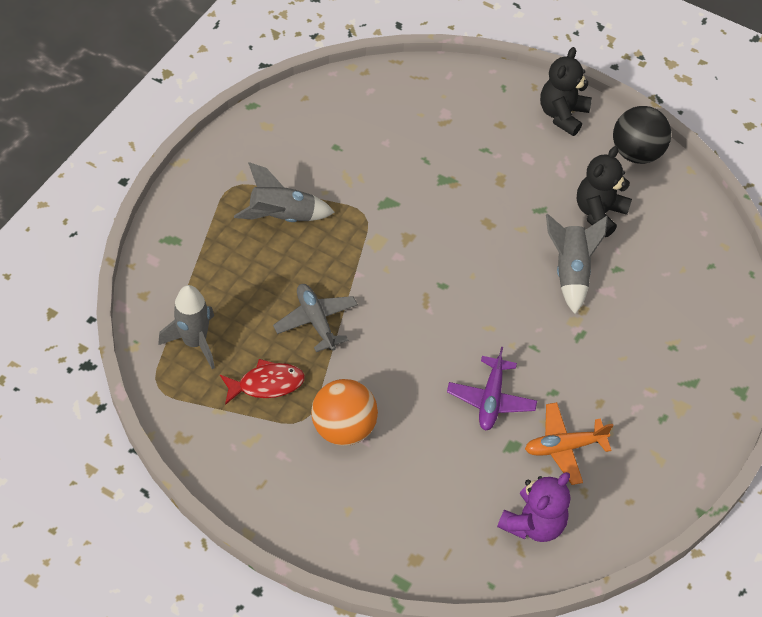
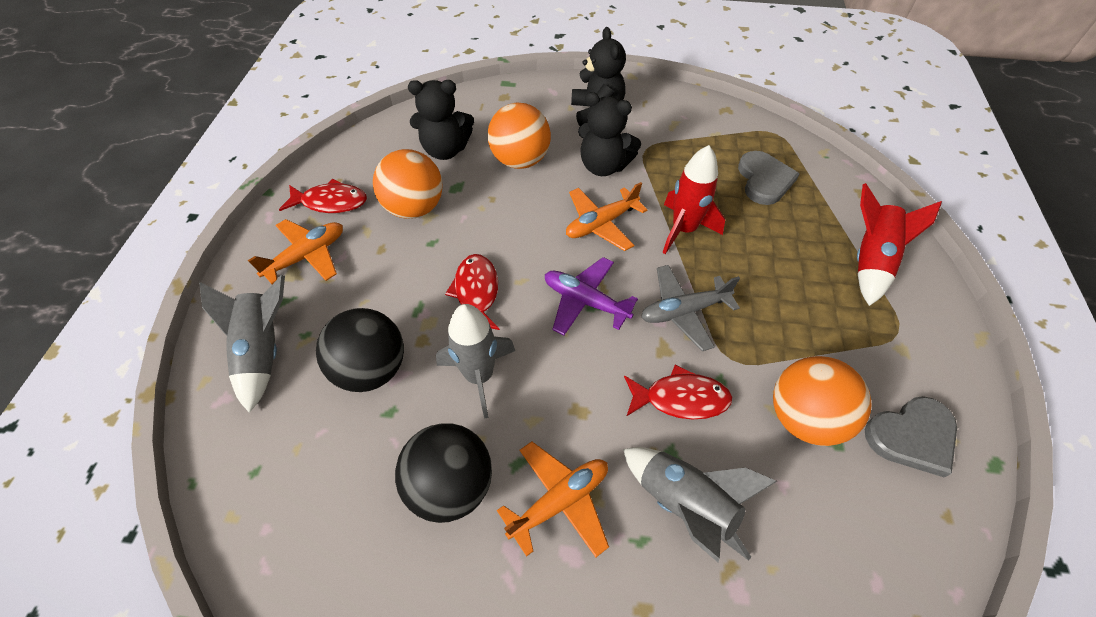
black ball: 1 -> 2
black teddy bear: 2 -> 3
grey heart: 0 -> 2
orange ball: 1 -> 3
orange plane: 1 -> 3
purple teddy bear: 1 -> 0
red fish: 1 -> 3
red rocket: 0 -> 2

